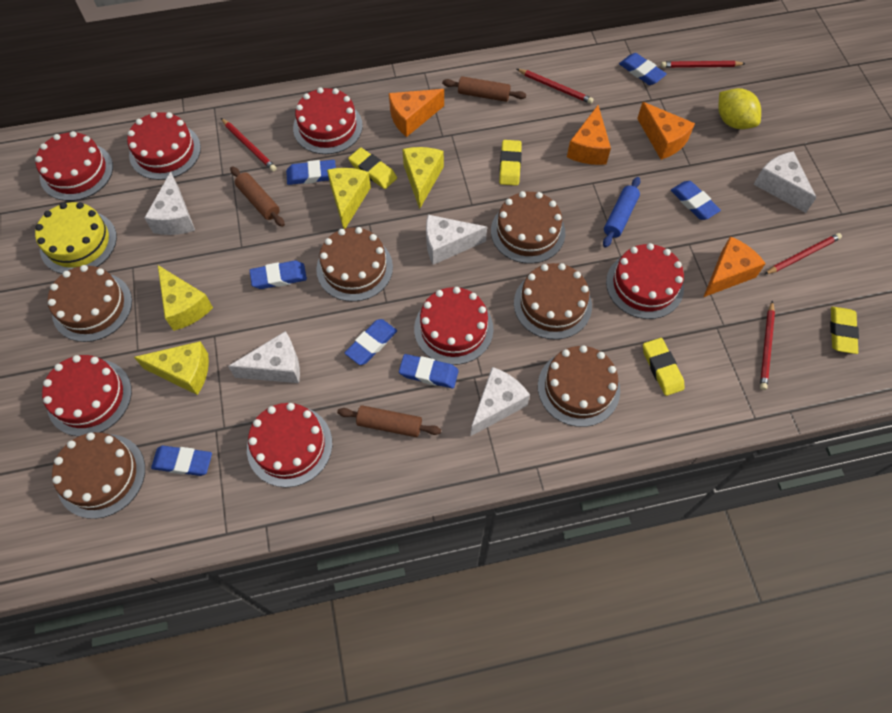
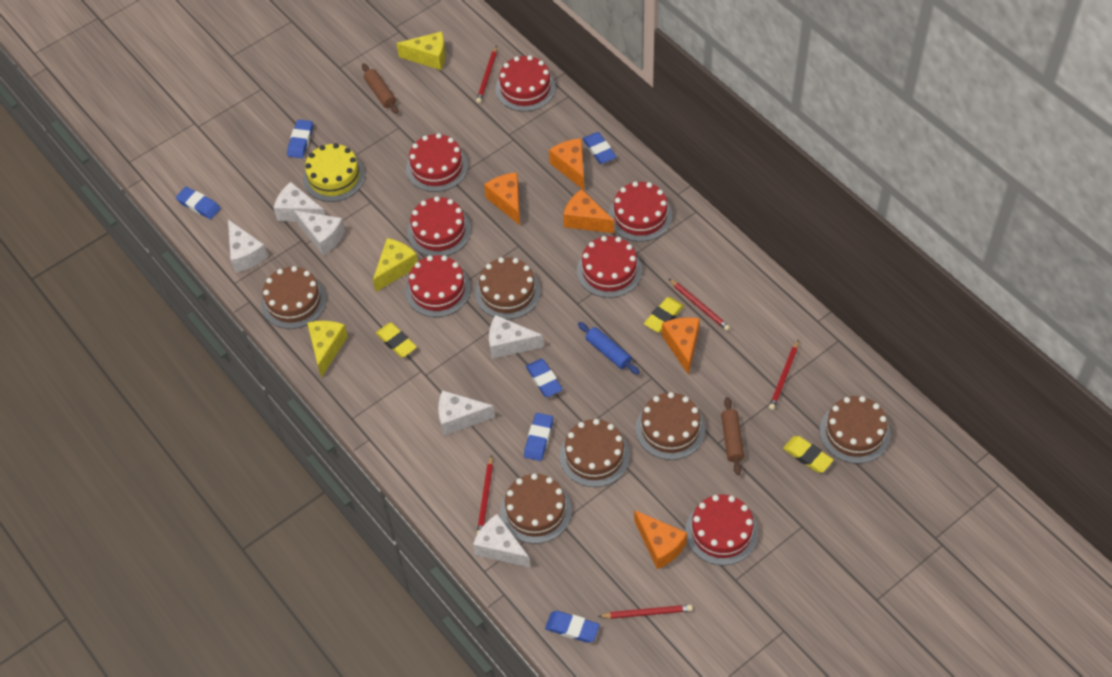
blue eraser: 7 -> 6
brown rolling pin: 3 -> 2
orange cheese: 4 -> 5
white cheese: 5 -> 6
yellow cheese: 4 -> 3
yellow eraser: 4 -> 3
yellow lemon: 1 -> 0

